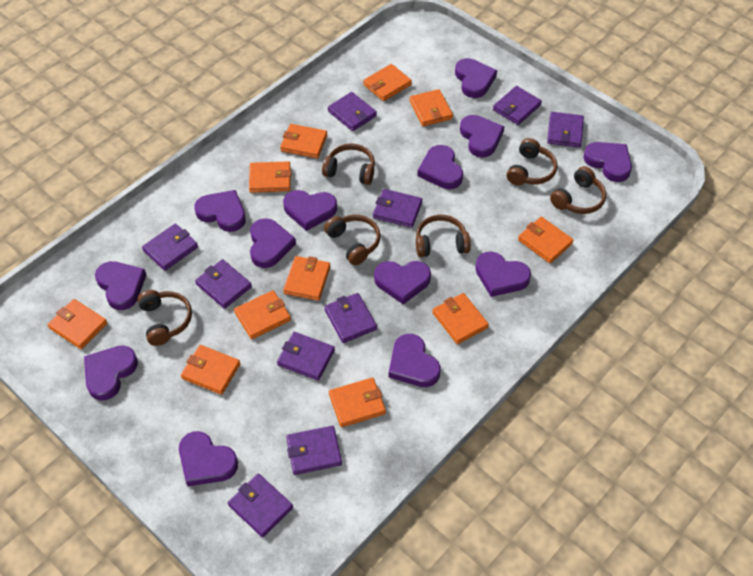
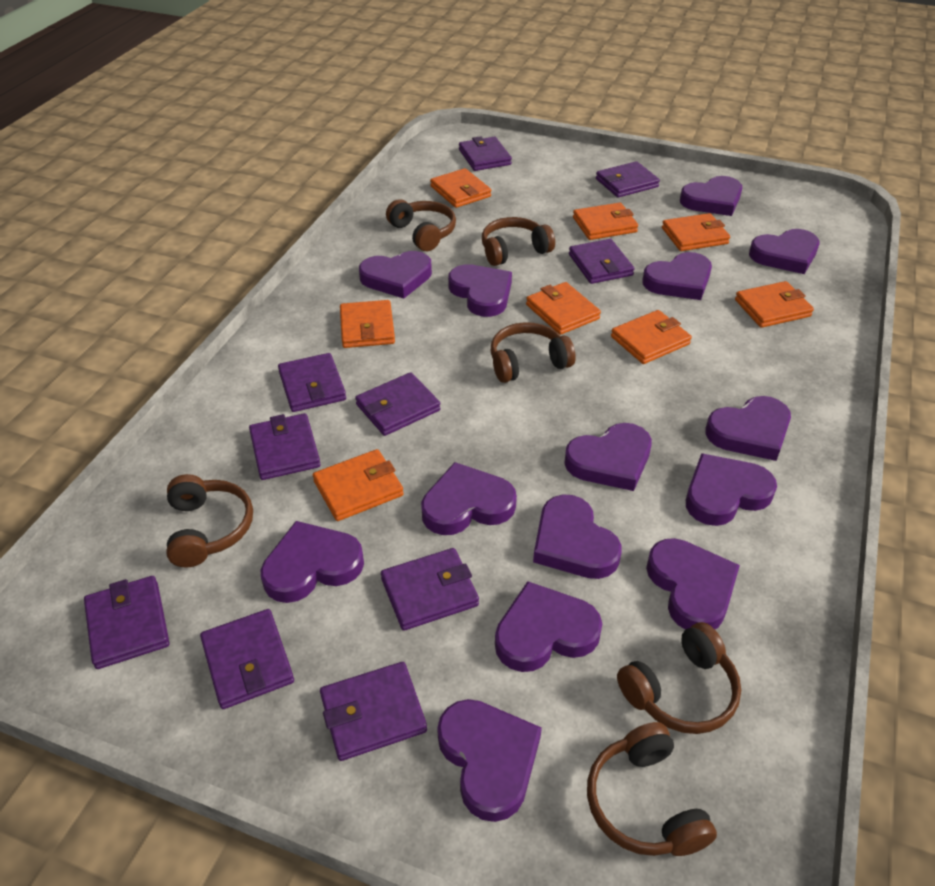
orange wallet: 11 -> 8
purple heart: 13 -> 14

